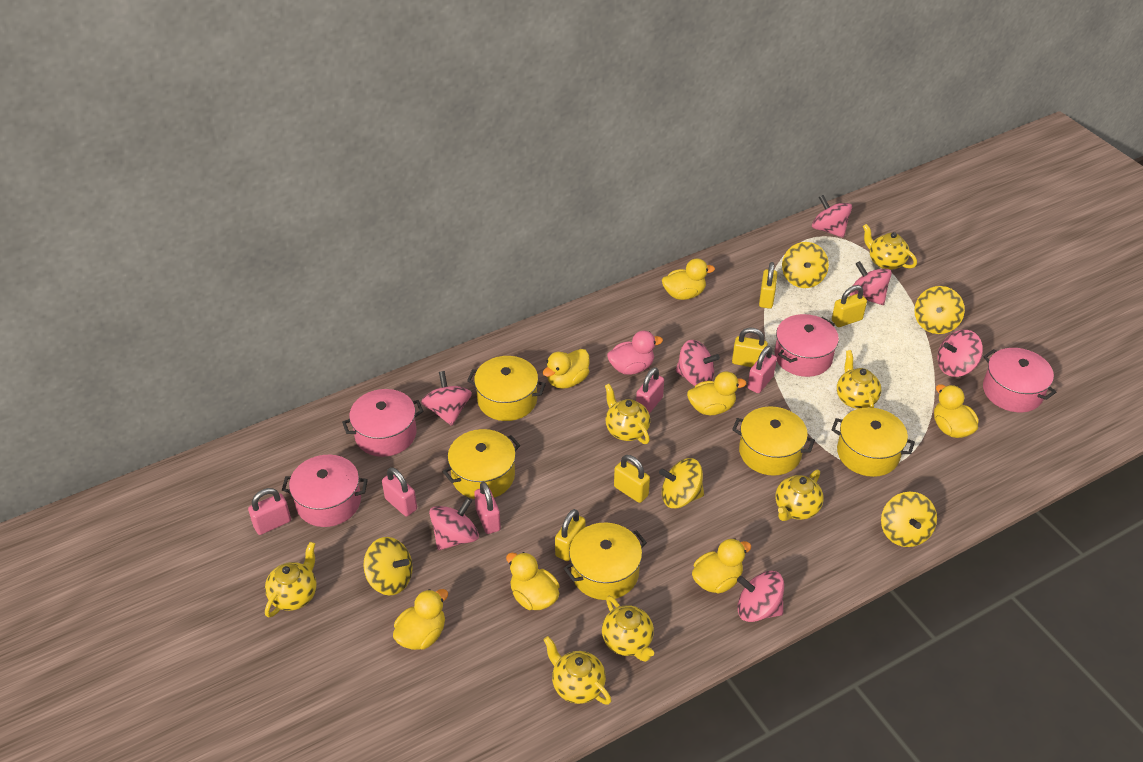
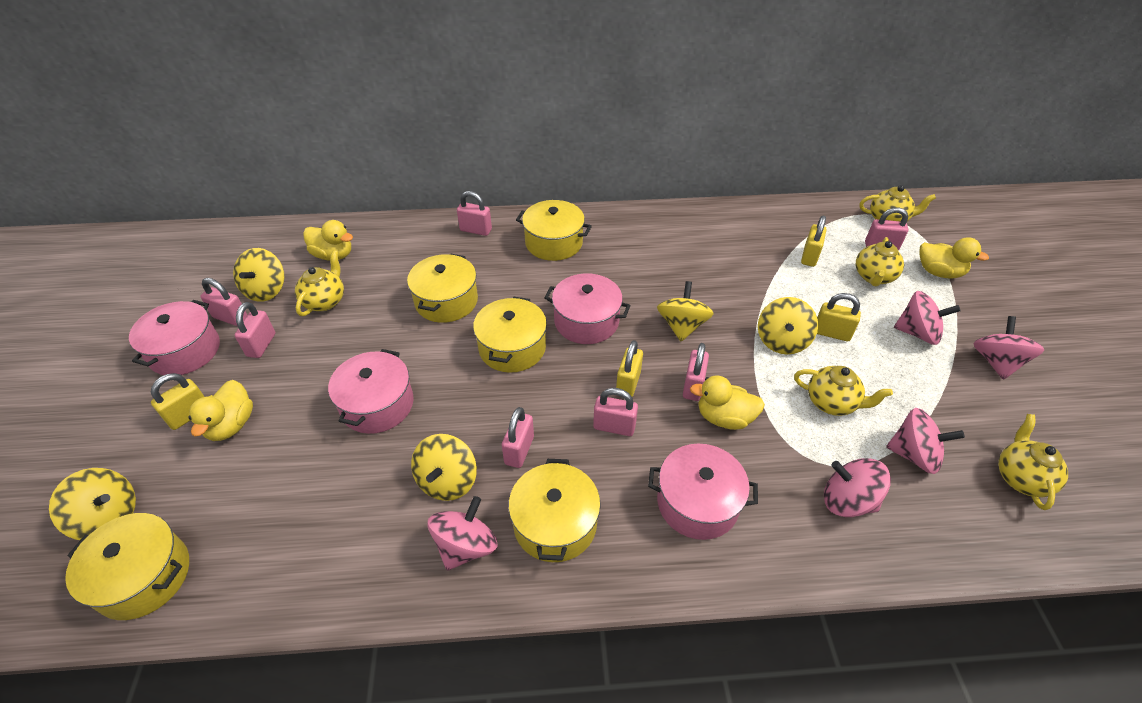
pink duck: 1 -> 0
pink padlock: 5 -> 7
pink spinning top: 7 -> 5
yellow duck: 7 -> 4
yellow padlock: 5 -> 4
yellow teapot: 7 -> 5

